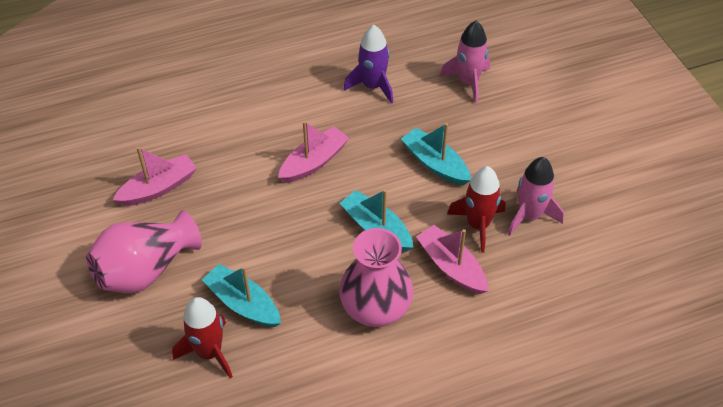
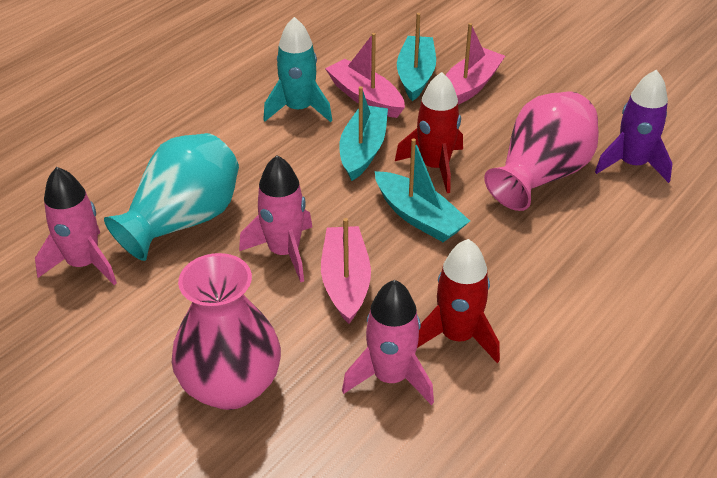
pink rocket: 2 -> 3
turquoise rocket: 0 -> 1
turquoise vase: 0 -> 1

